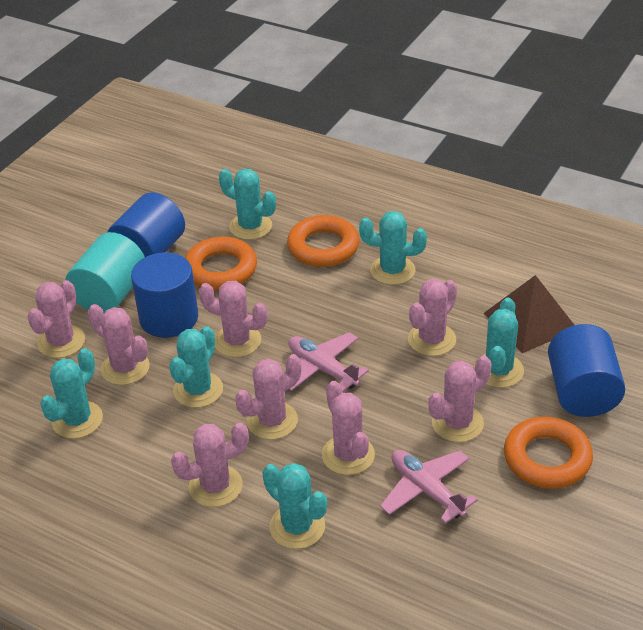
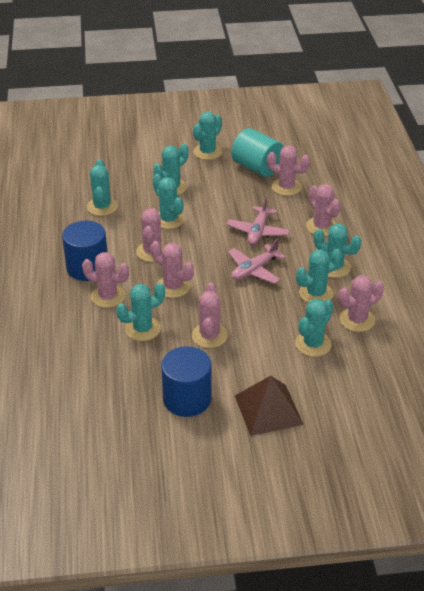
blue cylinder: 3 -> 2
orange ring: 3 -> 0
pink cactus: 8 -> 7
turquoise cactus: 6 -> 8

